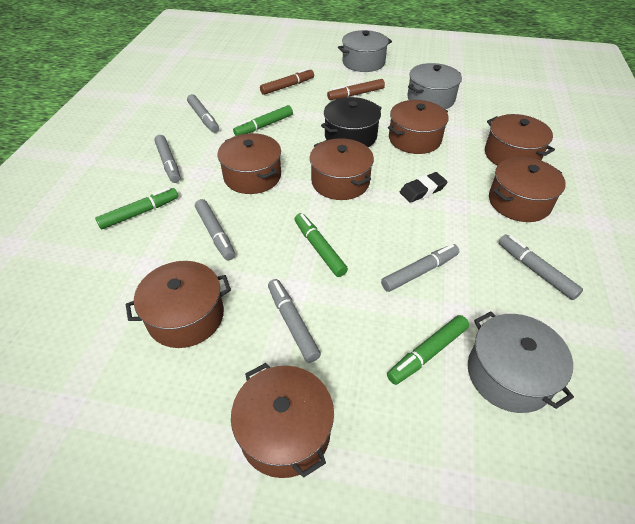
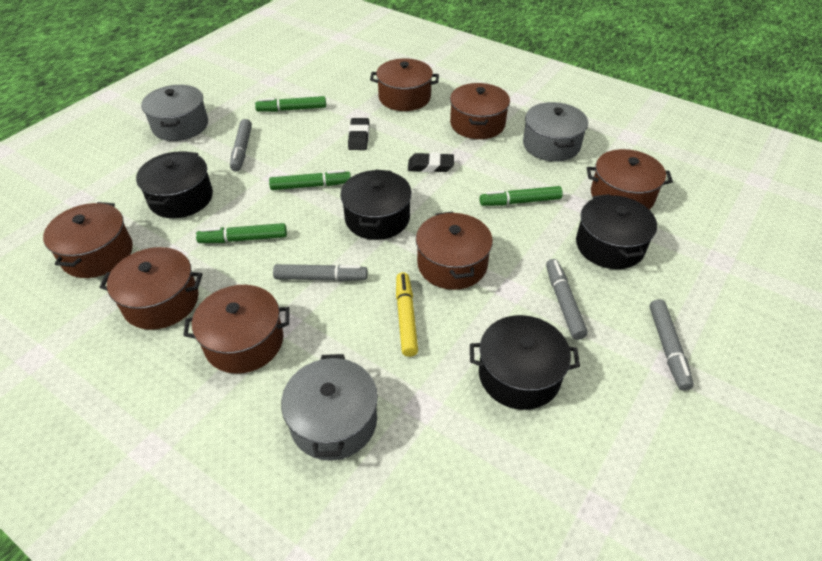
black eraser: 1 -> 2
black pot: 1 -> 4
brown marker: 2 -> 0
grey marker: 6 -> 4
yellow marker: 0 -> 1

